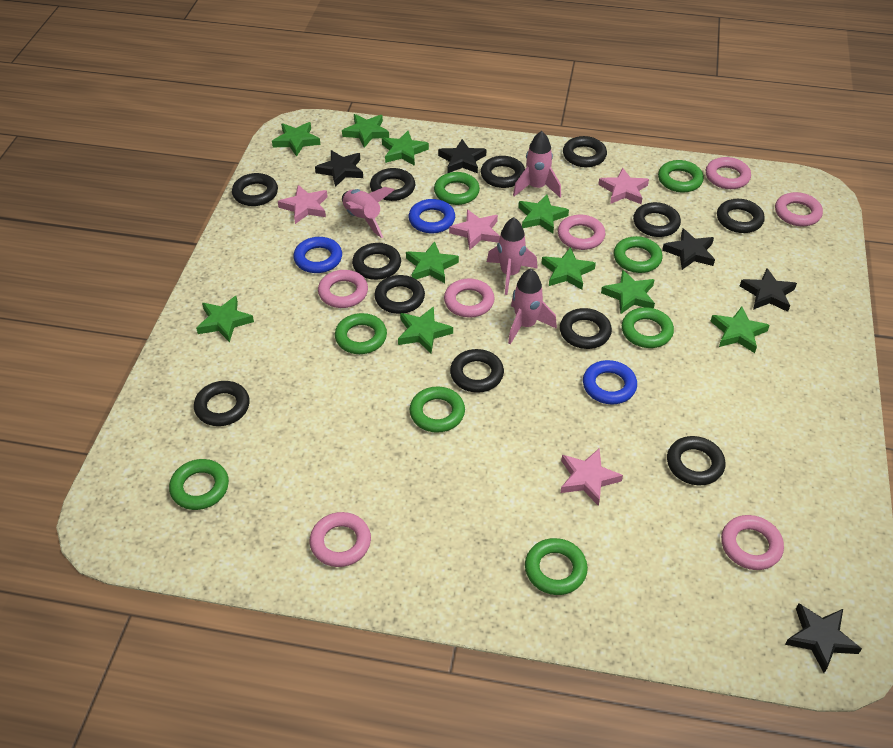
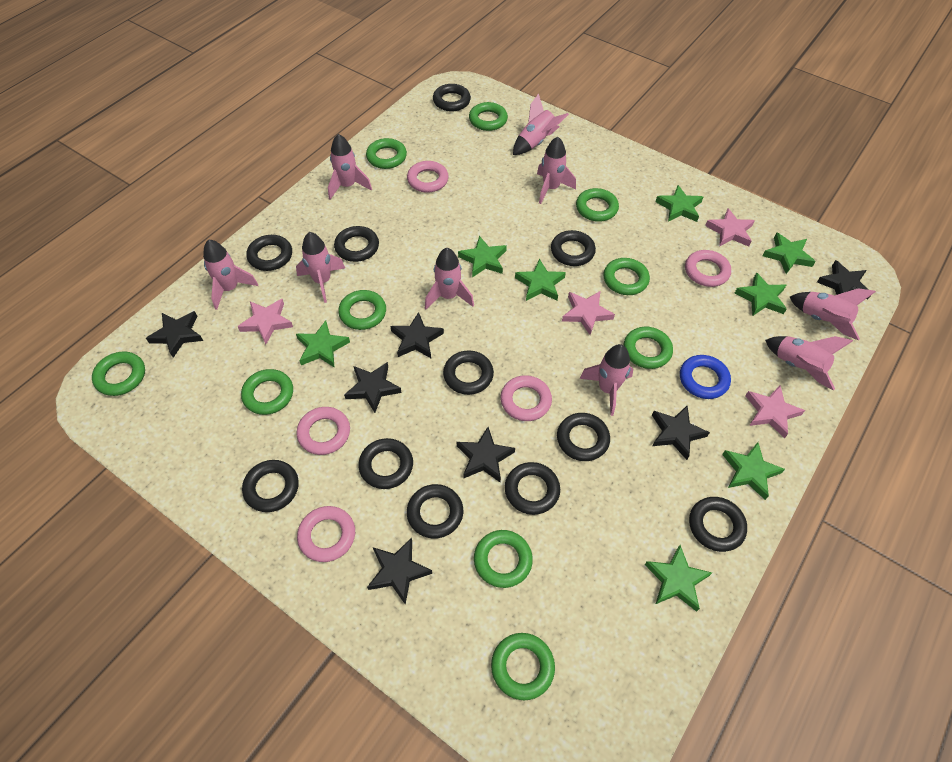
black ring: 12 -> 11
black star: 5 -> 7
blue ring: 3 -> 1
green ring: 8 -> 10
green star: 10 -> 8
pink ring: 7 -> 5
pink rocket: 4 -> 9

